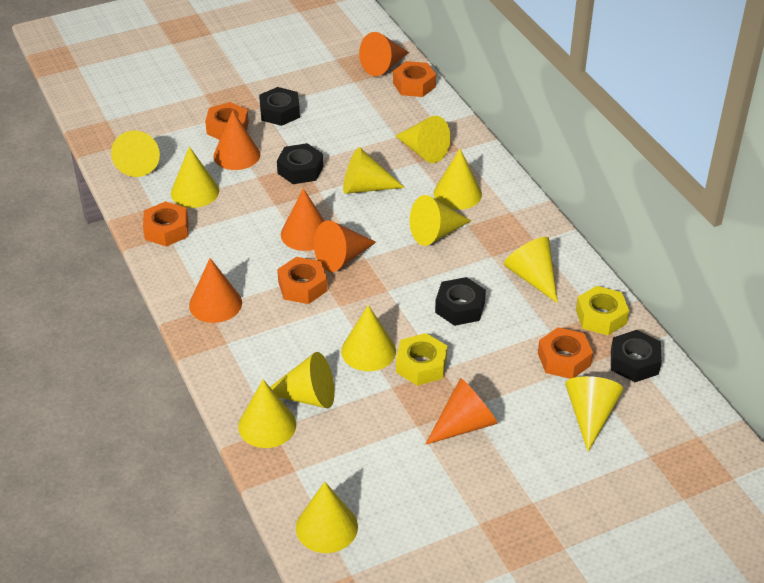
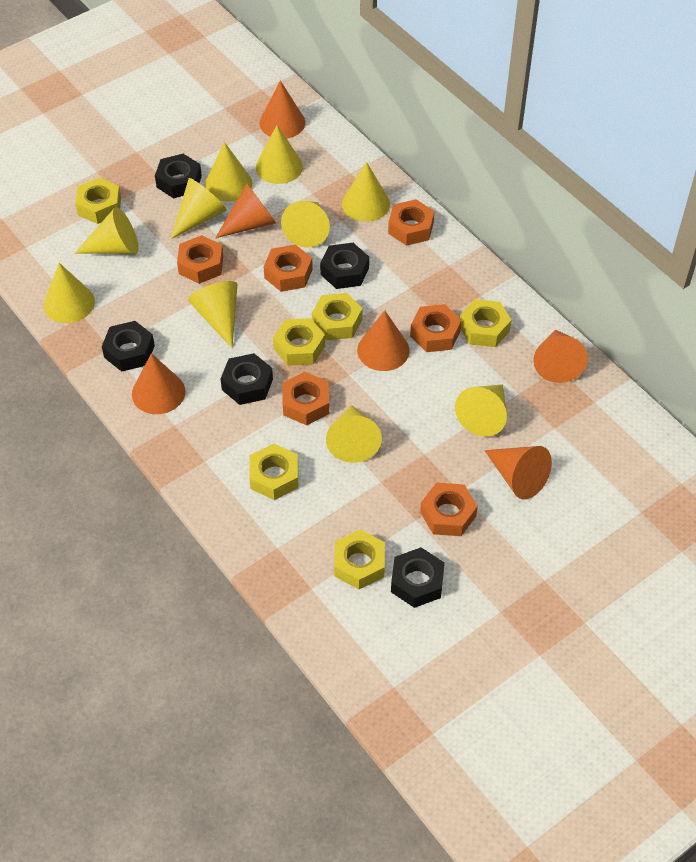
black nut: 4 -> 5
orange nut: 5 -> 6
yellow cone: 12 -> 10
yellow nut: 2 -> 6

